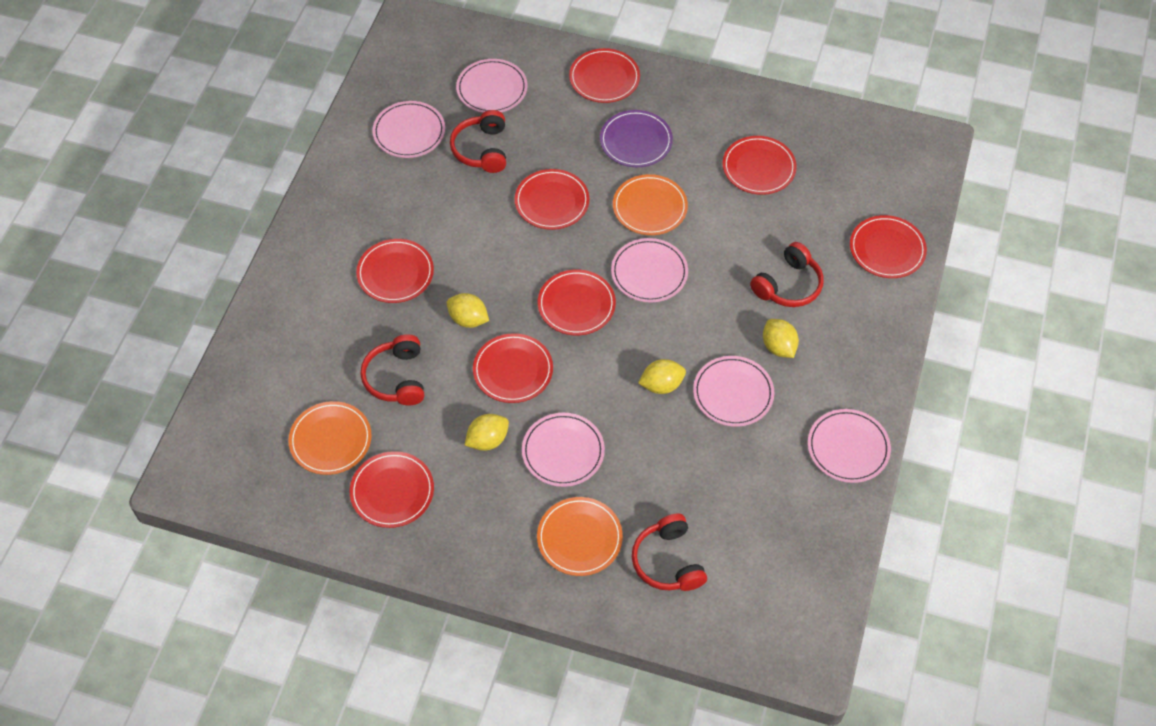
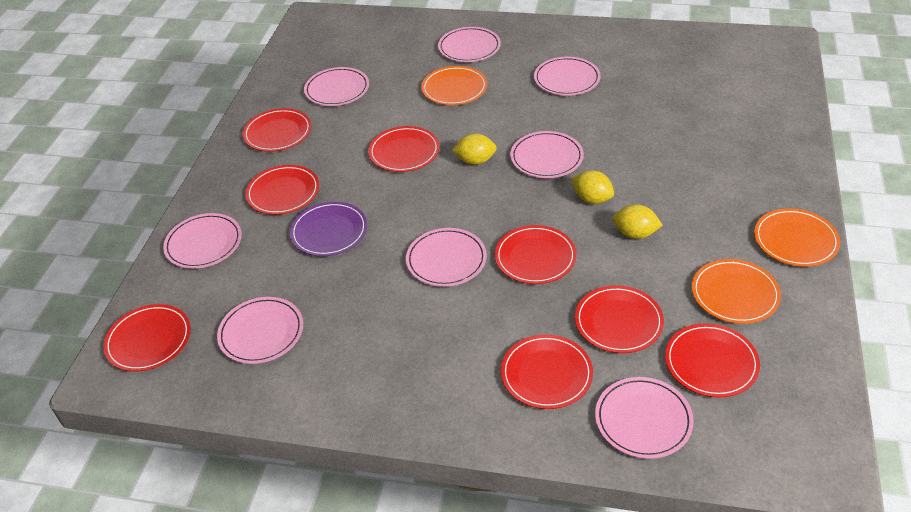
pink plate: 6 -> 8
red headphones: 4 -> 0
yellow lemon: 4 -> 3

